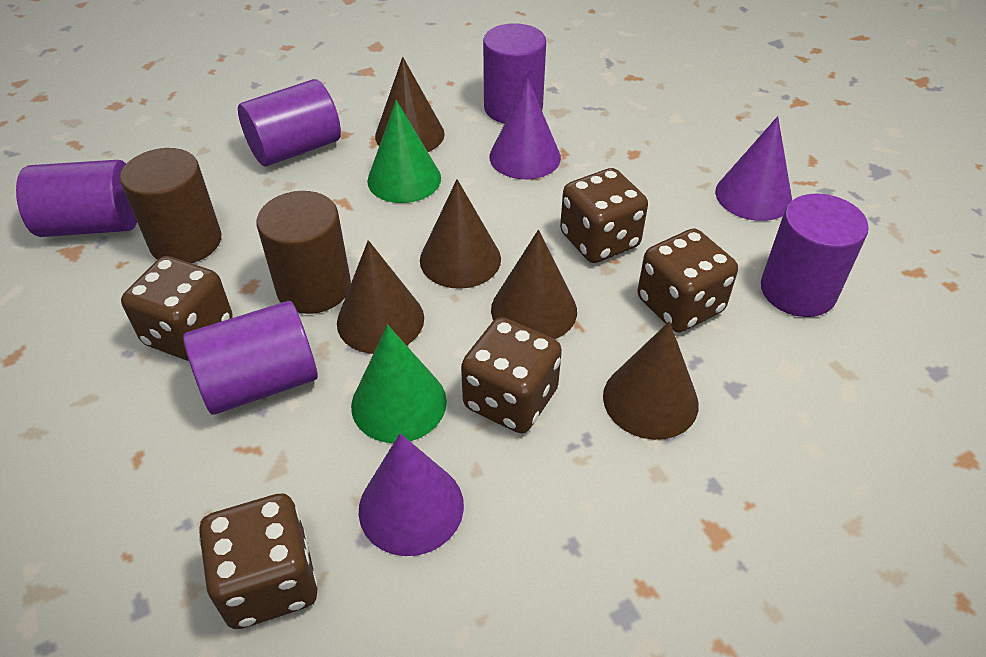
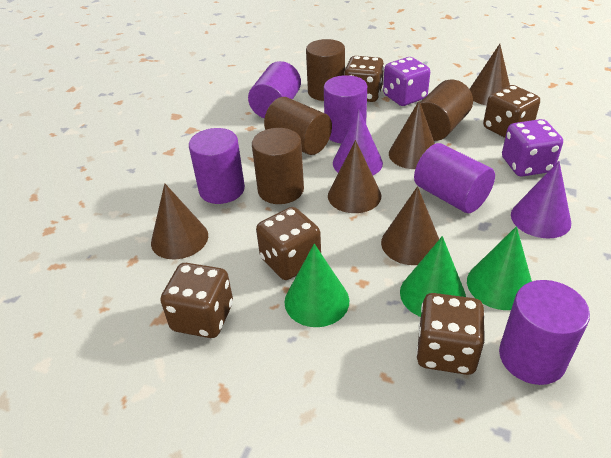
brown cylinder: 2 -> 4
green cone: 2 -> 3
purple cone: 3 -> 2
purple dice: 0 -> 2

